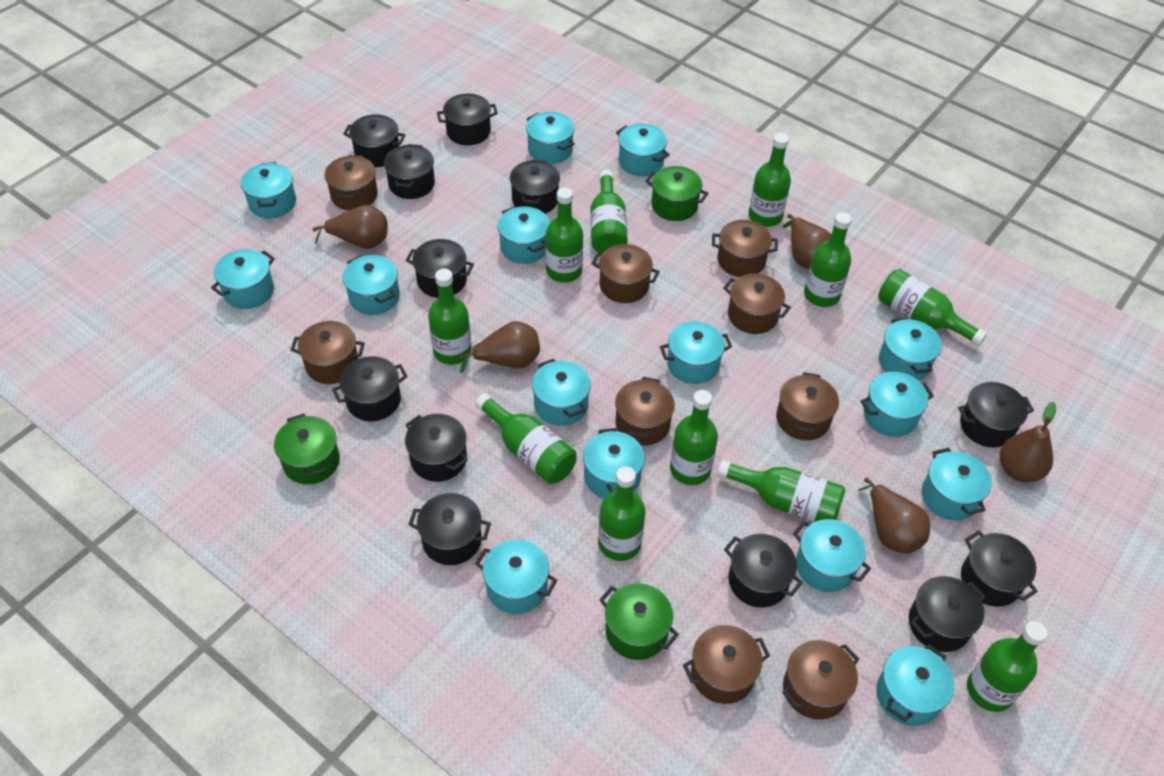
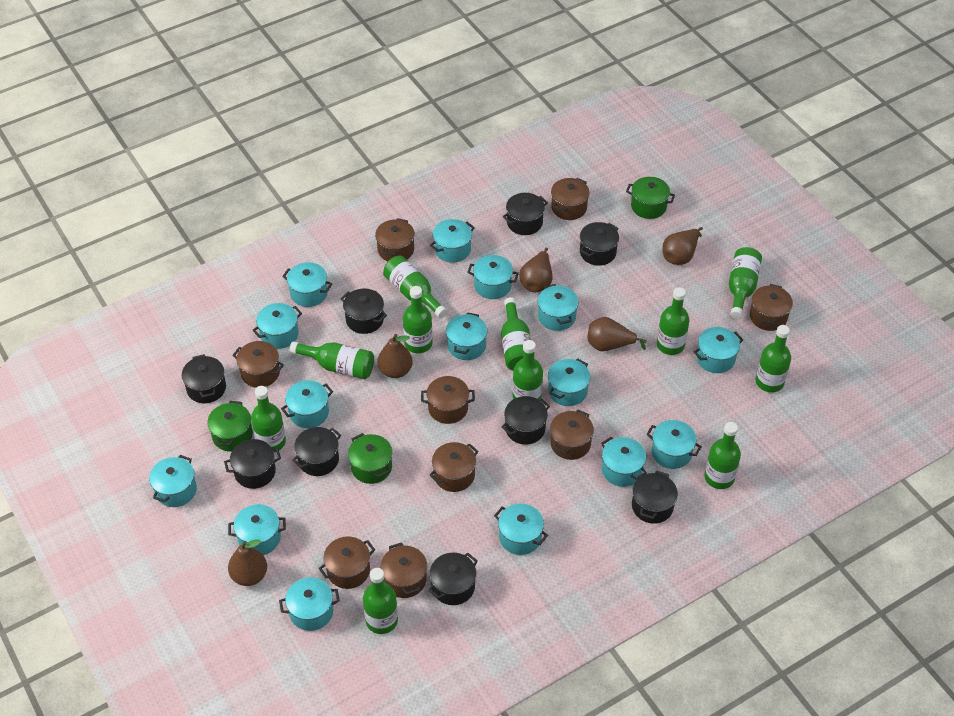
black pot: 12 -> 9

